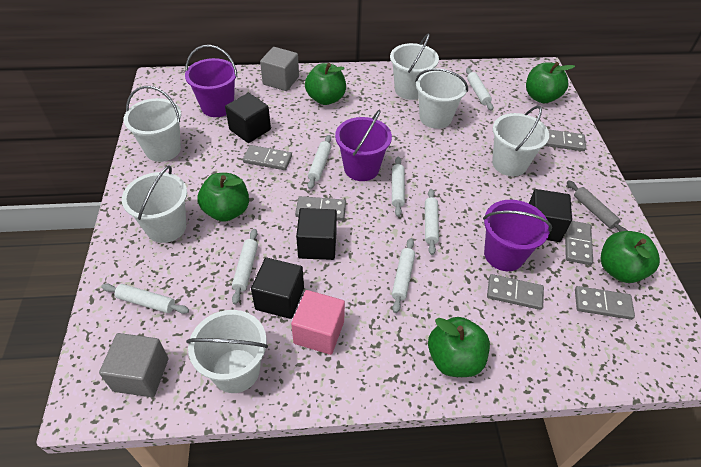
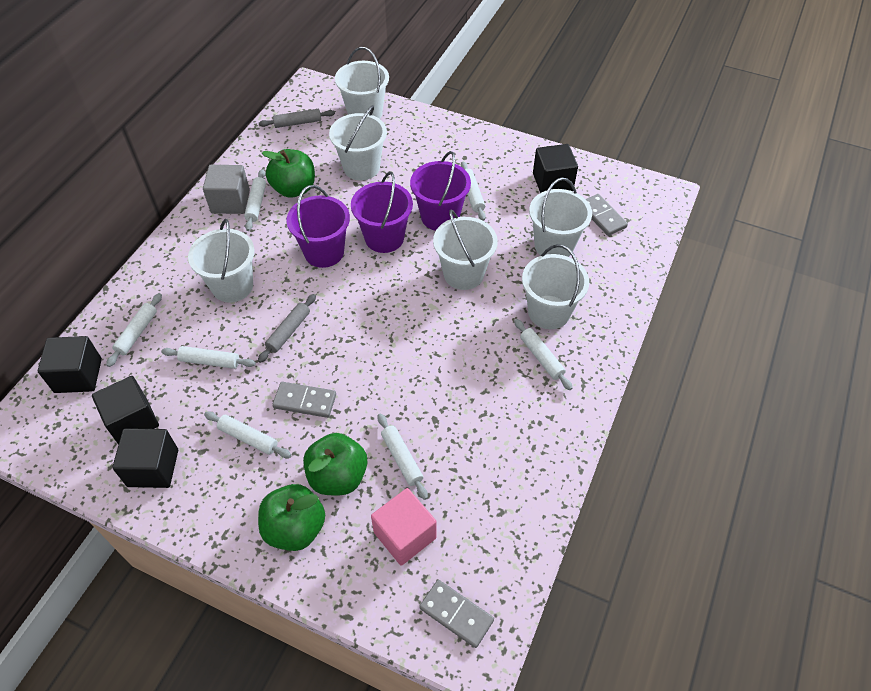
green apple: 5 -> 3
grey cube: 2 -> 1
grey domino: 6 -> 3
grey rolling pin: 1 -> 2

